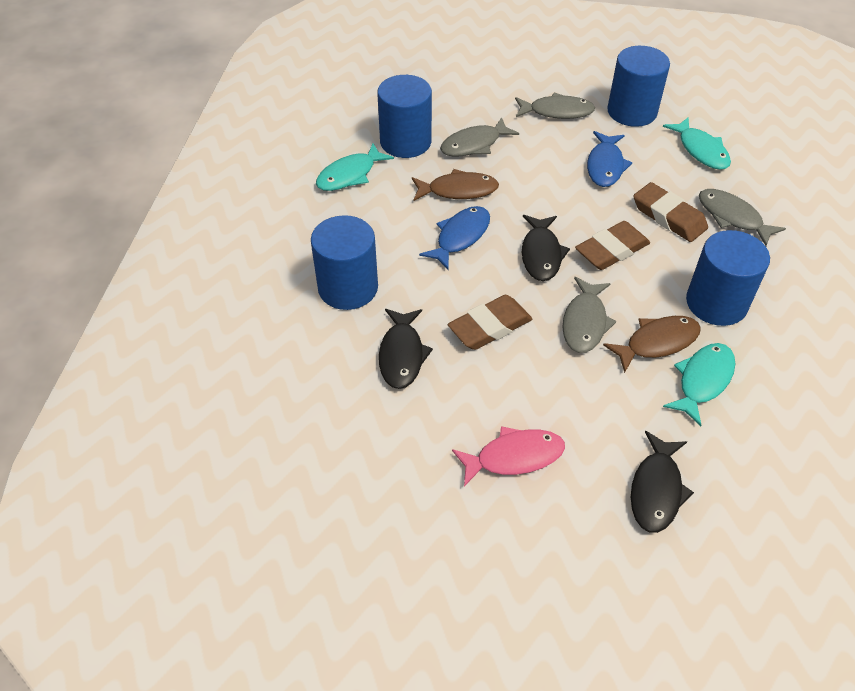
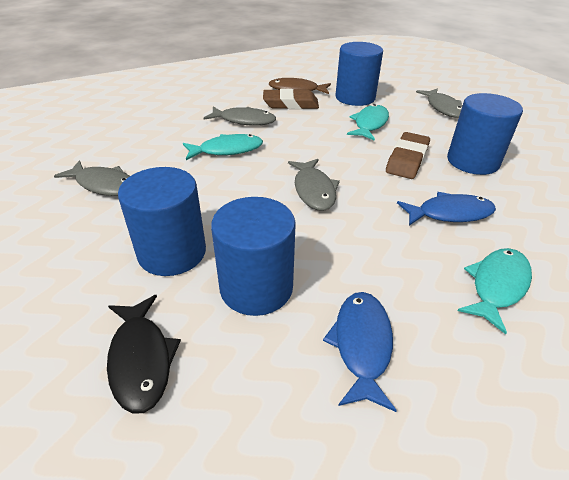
black fish: 3 -> 1
brown eraser: 3 -> 2
brown fish: 2 -> 1
pink fish: 1 -> 0

